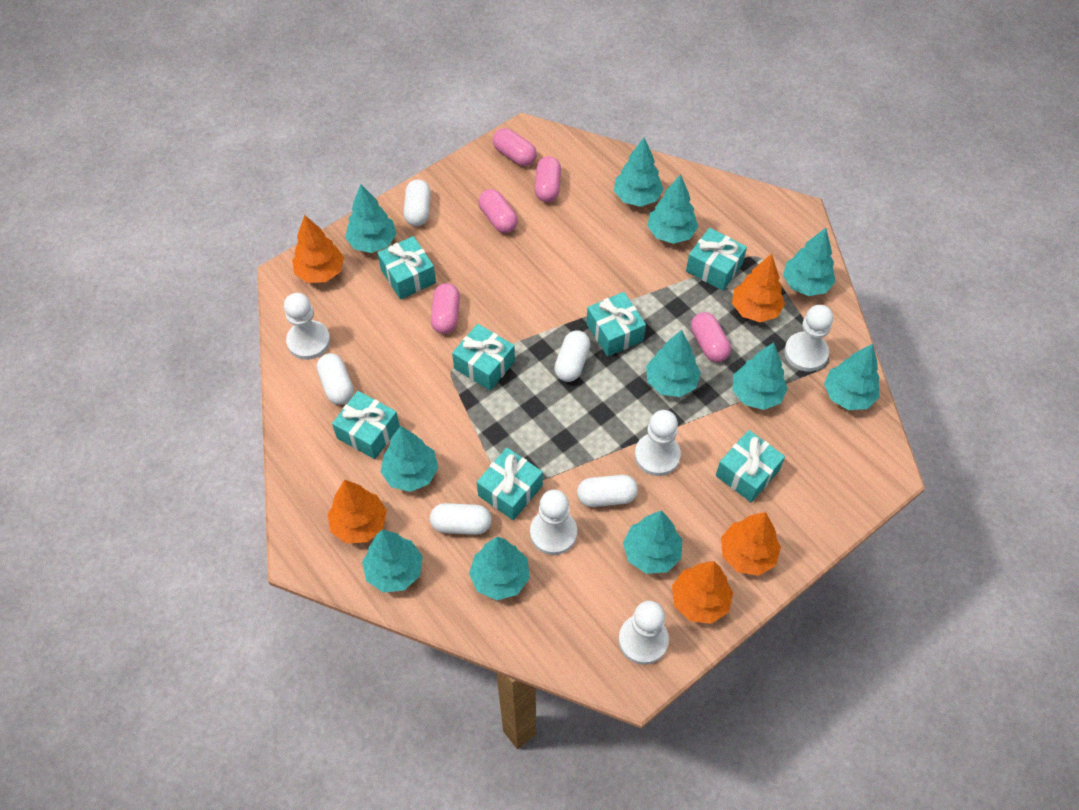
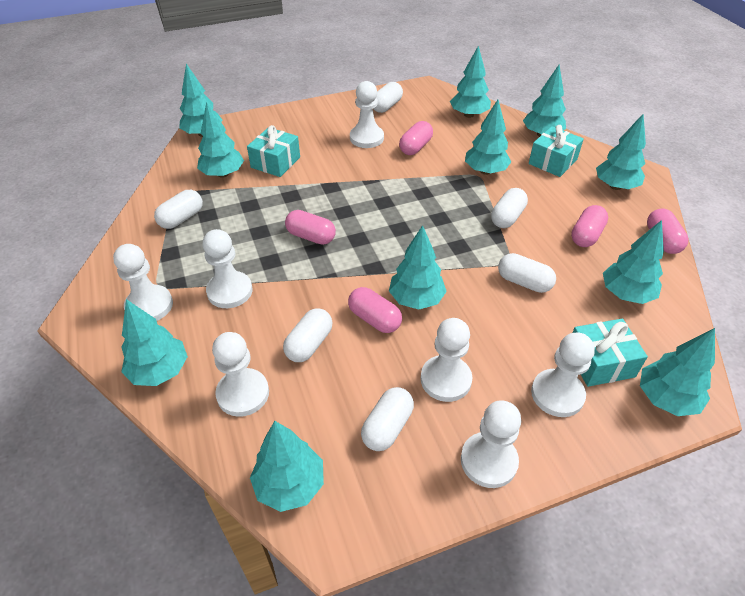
orange tree: 5 -> 0
turquoise gift: 7 -> 3
white capsule: 5 -> 6
white pawn: 5 -> 7

